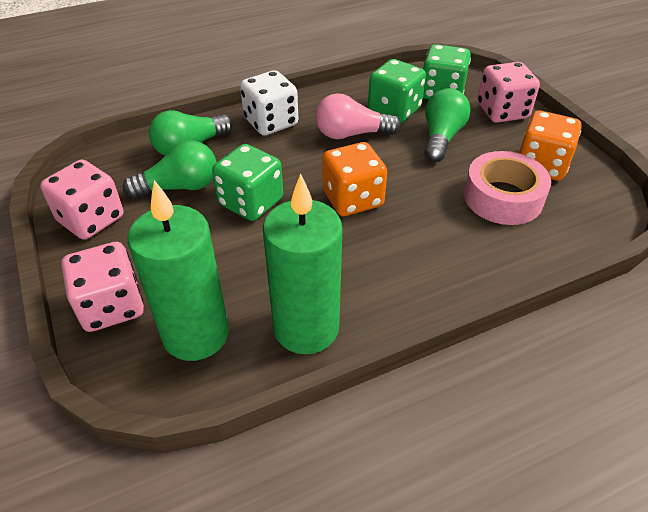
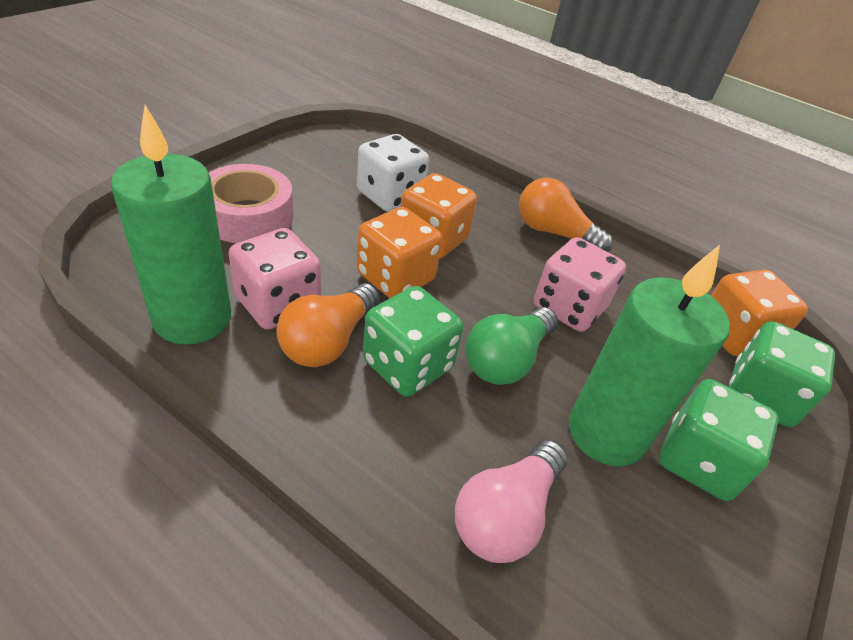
green light bulb: 3 -> 1
orange dice: 2 -> 3
orange light bulb: 0 -> 2
pink dice: 3 -> 2

